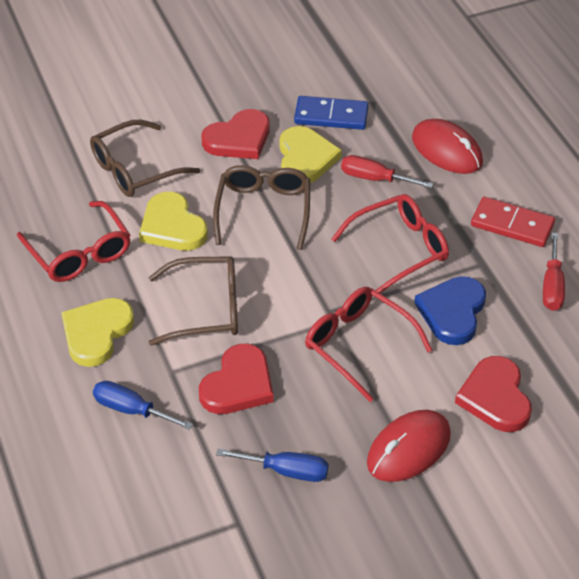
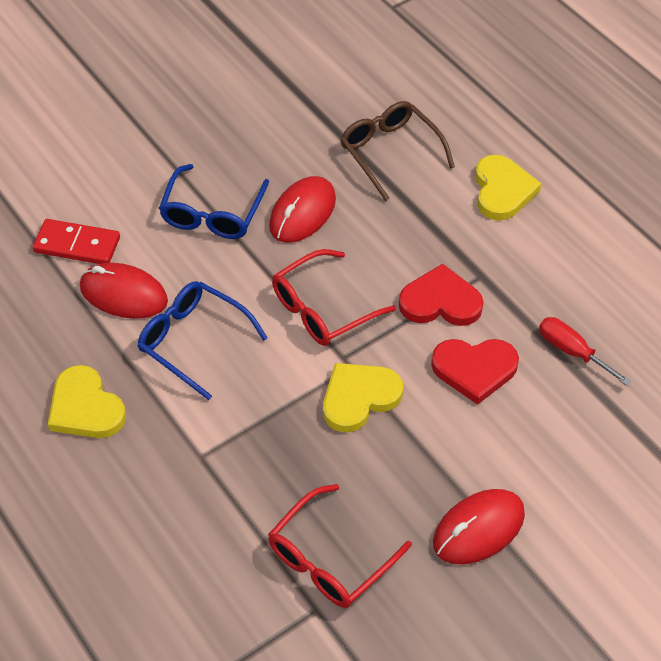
blue domino: 1 -> 0
blue glasses: 0 -> 2
blue heart: 1 -> 0
blue screwdriver: 2 -> 0
brown glasses: 3 -> 1
red glasses: 3 -> 2
red heart: 3 -> 2
red mouse: 2 -> 3
red screwdriver: 2 -> 1

